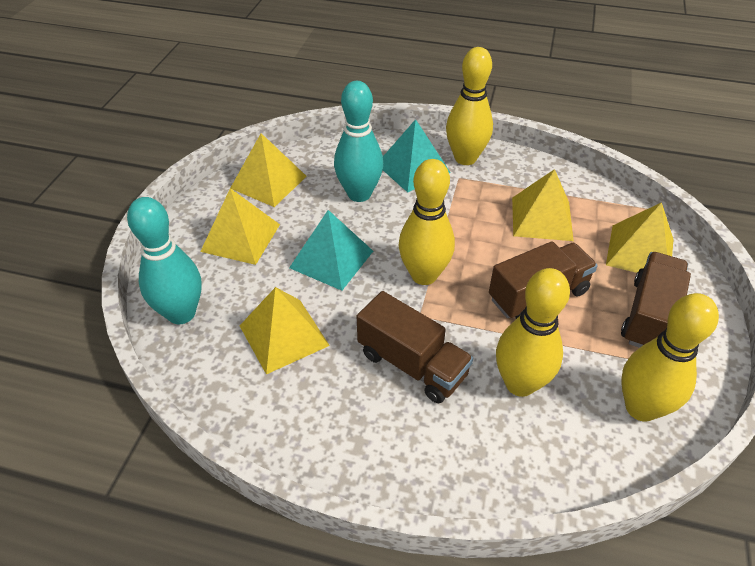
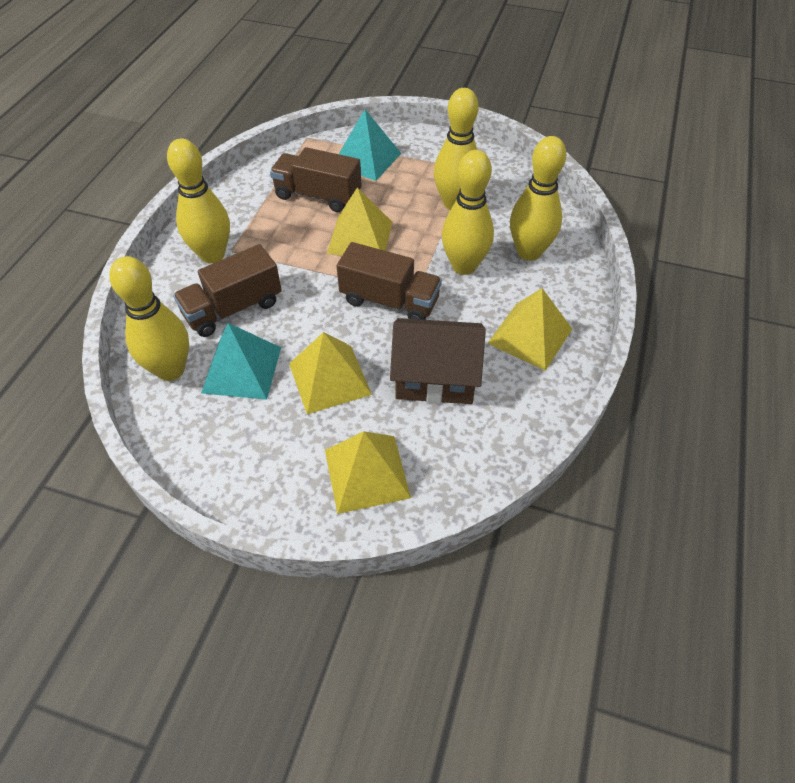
brown house: 0 -> 1
turquoise bowling pin: 2 -> 0
yellow bowling pin: 4 -> 5
yellow pyramid: 5 -> 4

